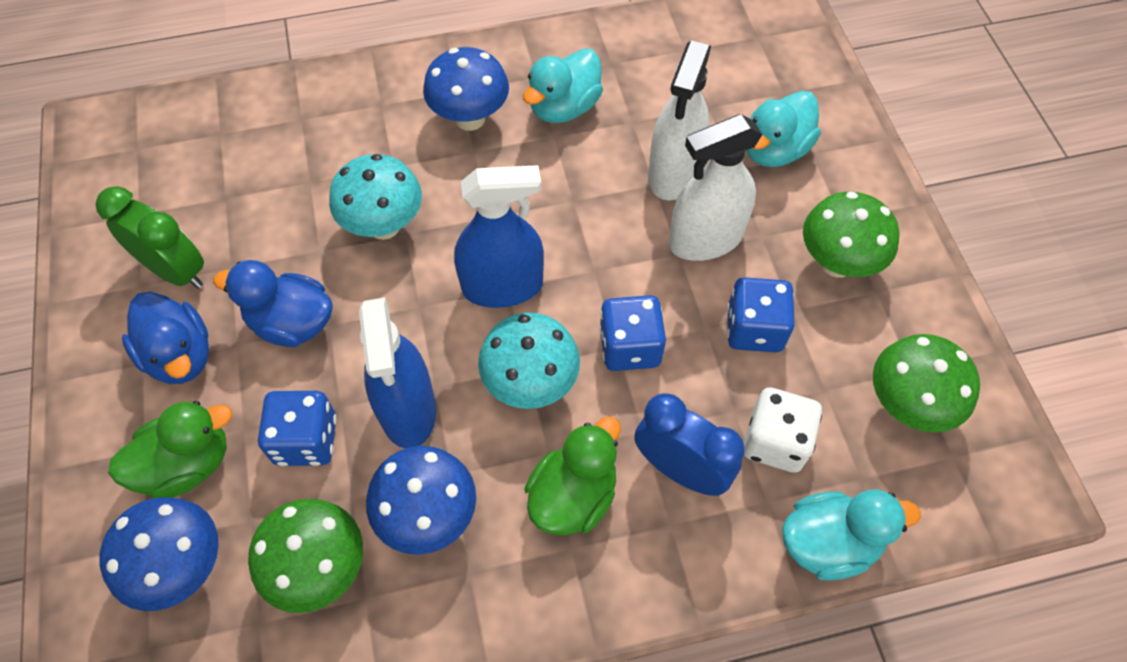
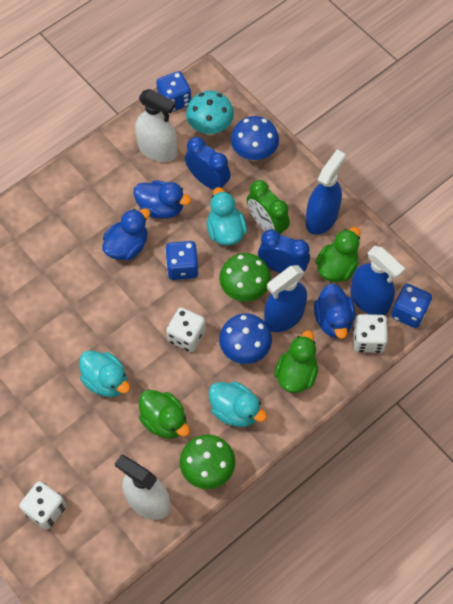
blue clock: 1 -> 2
blue duck: 2 -> 3
blue mushroom: 3 -> 2
blue spray bottle: 2 -> 3
green duck: 2 -> 3
green mushroom: 3 -> 2
turquoise mushroom: 2 -> 1
white dice: 1 -> 3

